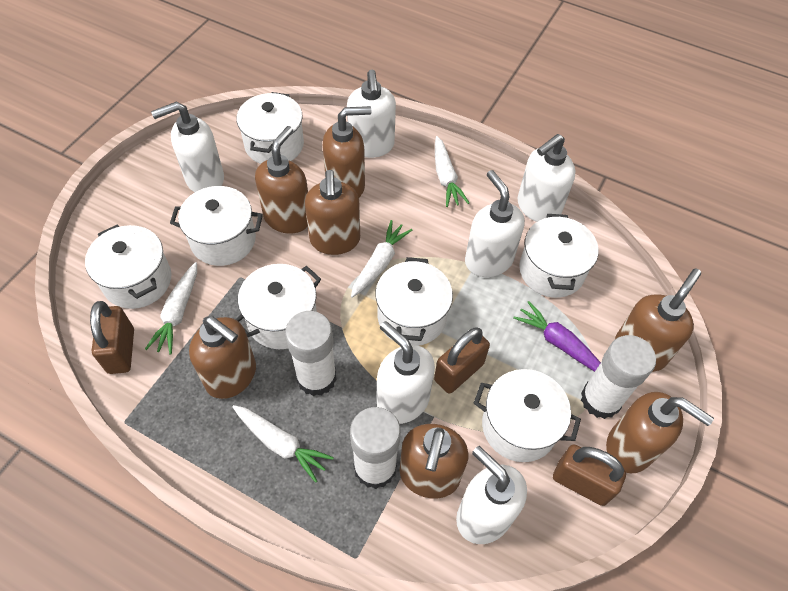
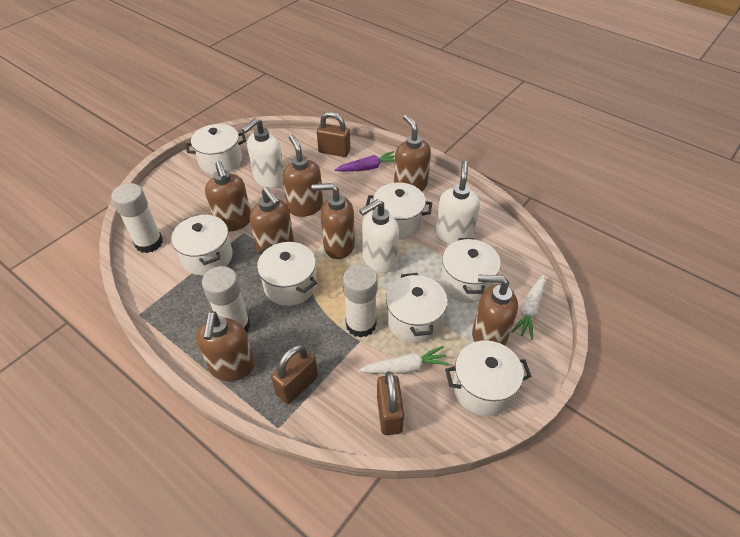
white carrot: 4 -> 2
white soap dispenser: 6 -> 3

